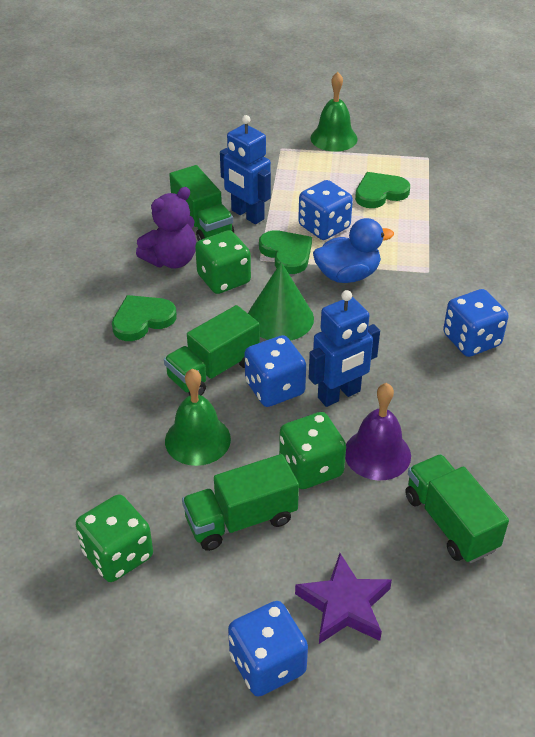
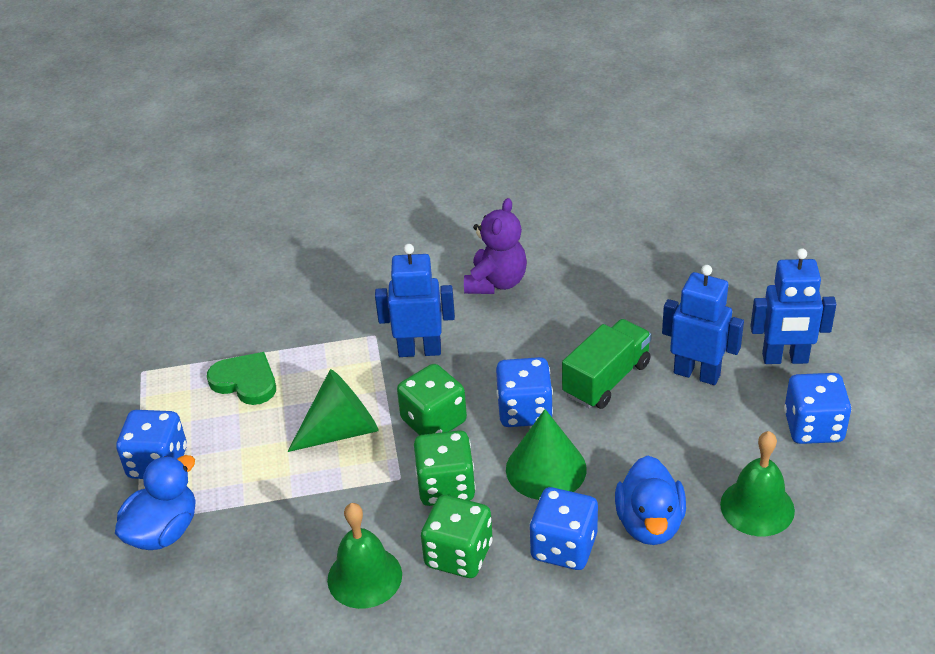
blue duck: 1 -> 2
blue robot: 2 -> 3
green cone: 1 -> 2
green heart: 3 -> 1
green truck: 4 -> 1
purple bell: 1 -> 0
purple star: 1 -> 0

